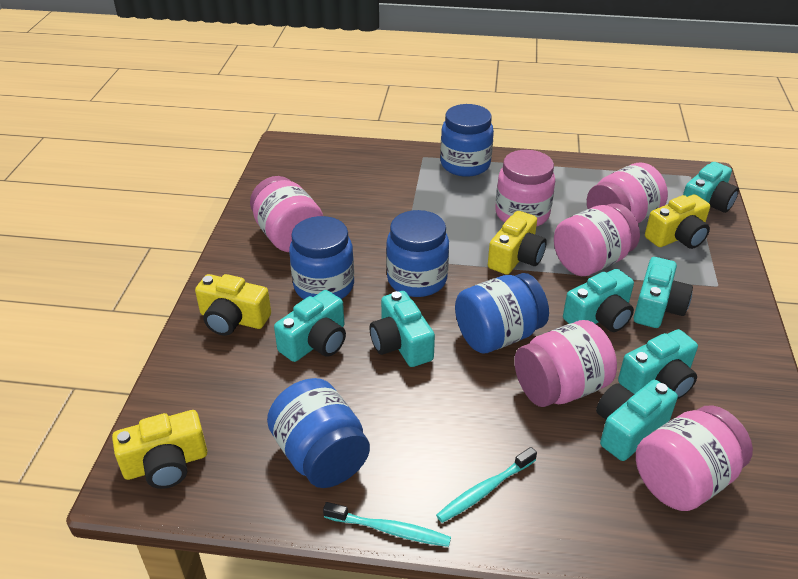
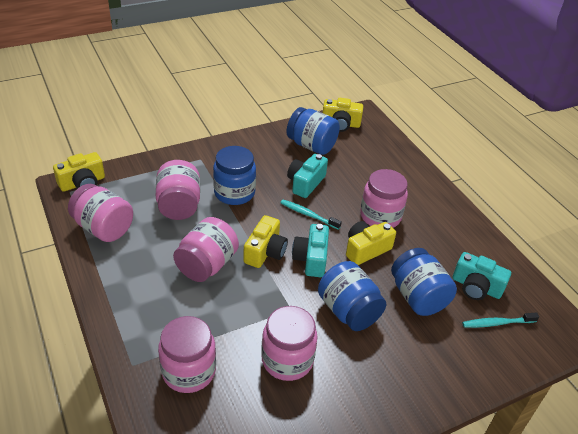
blue jar: 5 -> 4
turquoise camera: 7 -> 3

